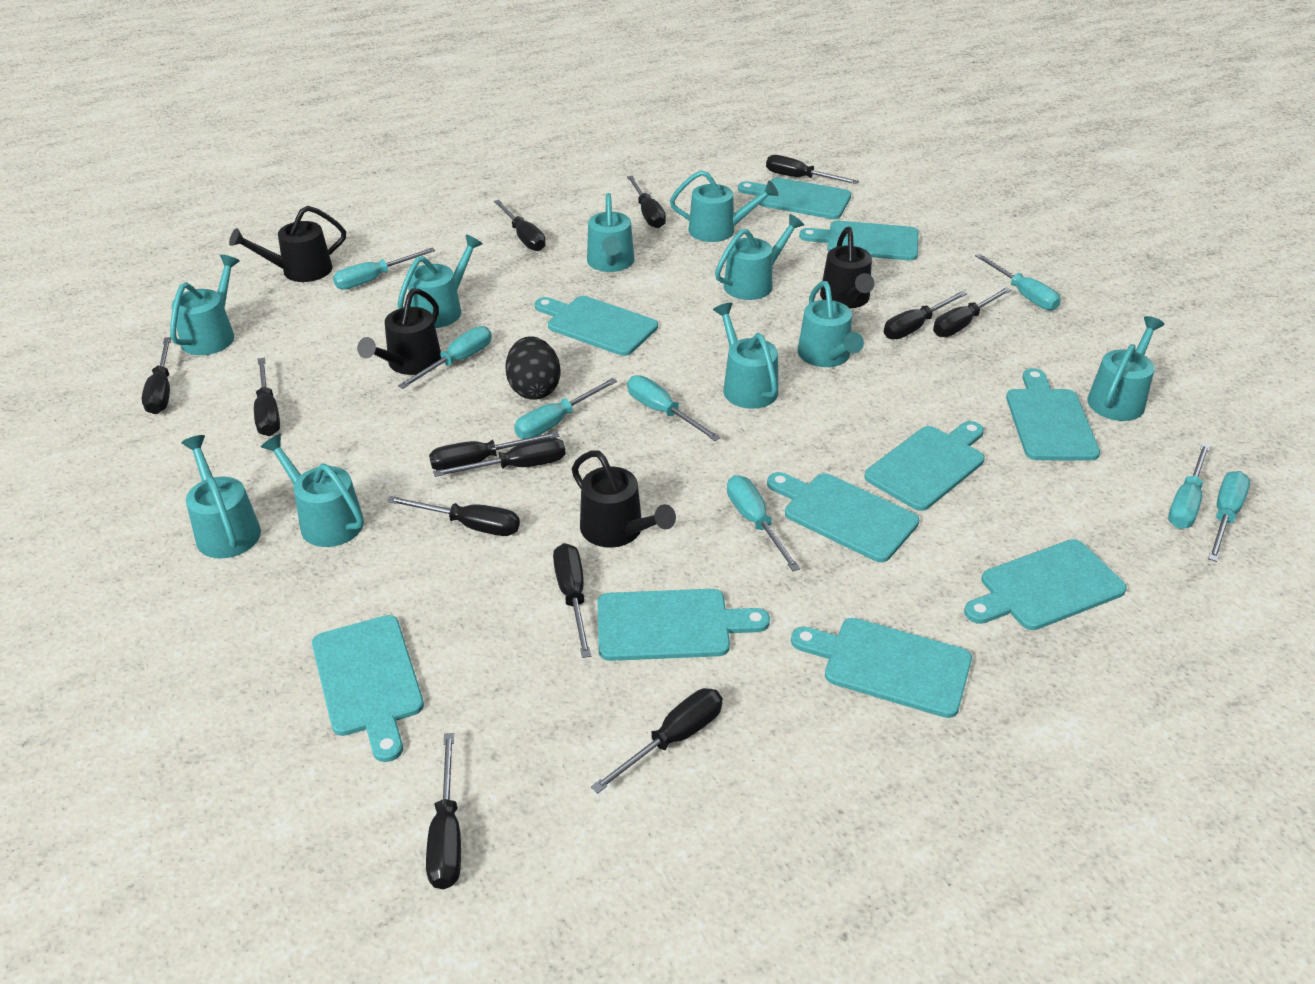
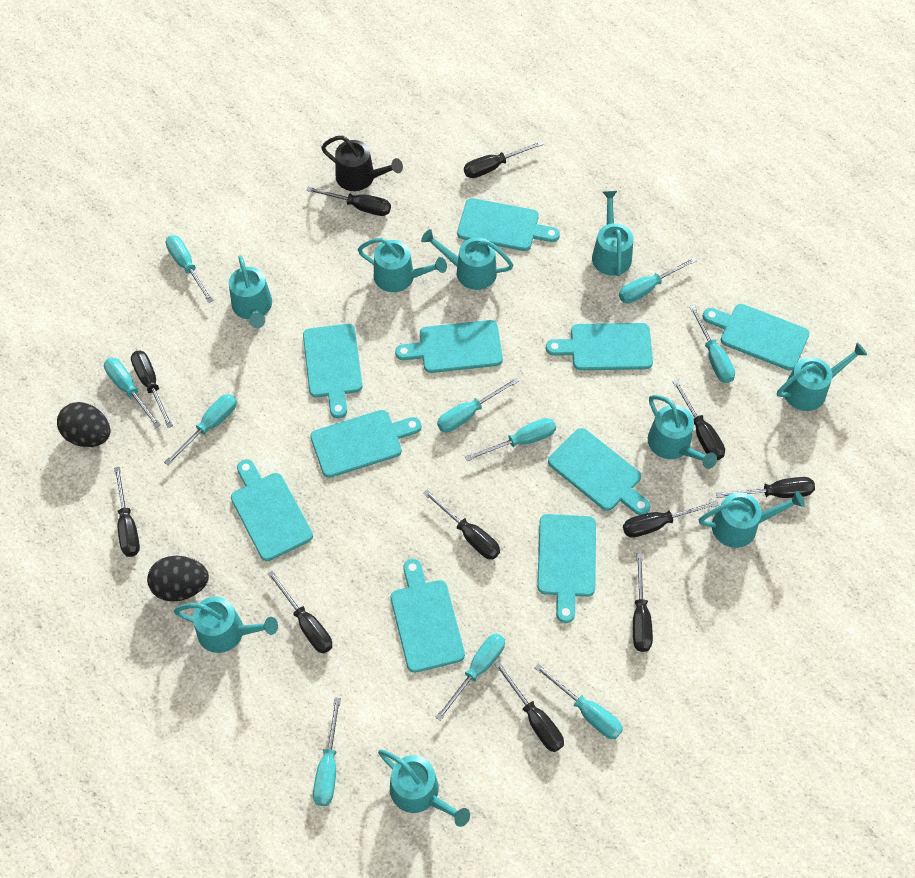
black egg: 1 -> 2
black screwdriver: 13 -> 11
black watering can: 4 -> 1
turquoise screwdriver: 8 -> 10
turquoise watering can: 10 -> 9

